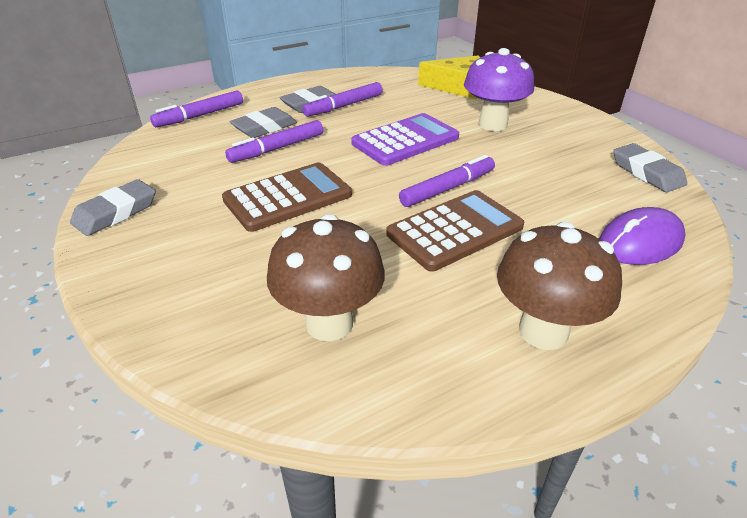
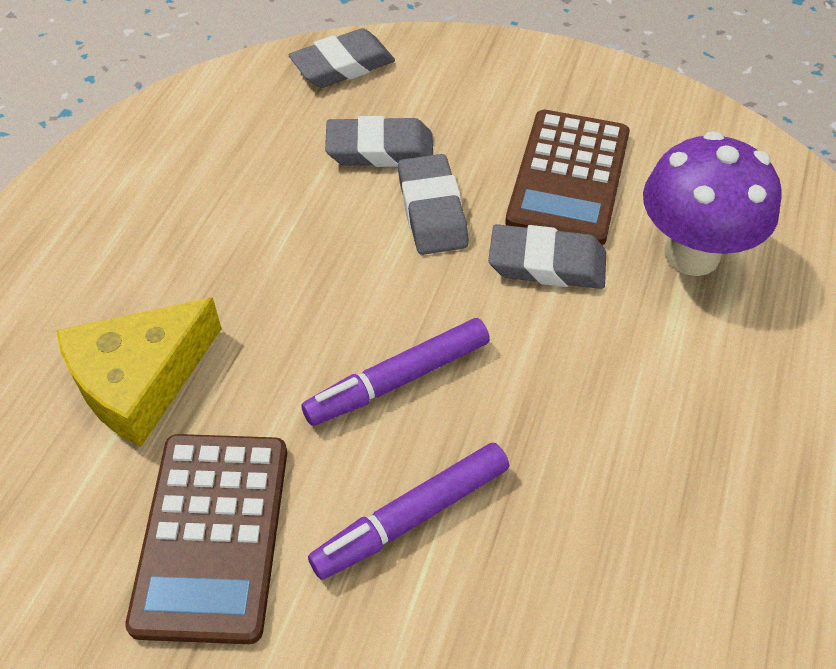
brown mushroom: 2 -> 0
purple calculator: 1 -> 0
purple marker: 4 -> 2
purple mouse: 1 -> 0

